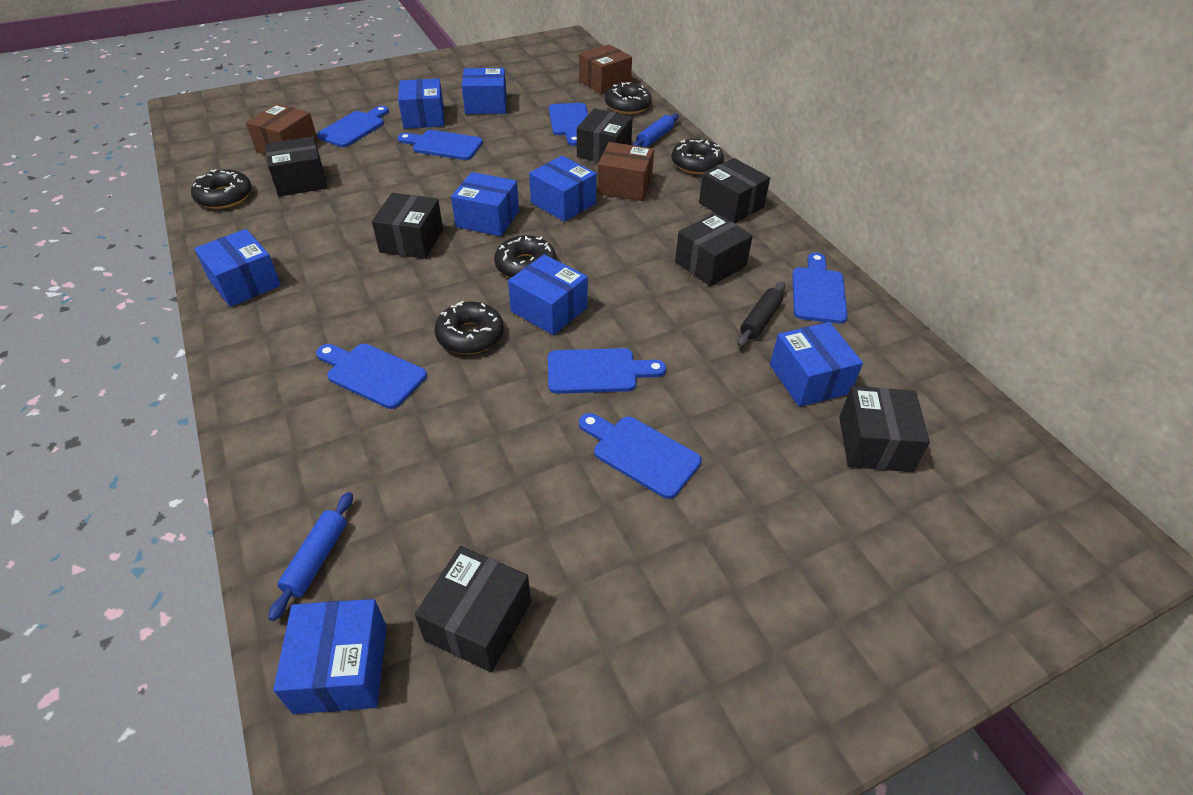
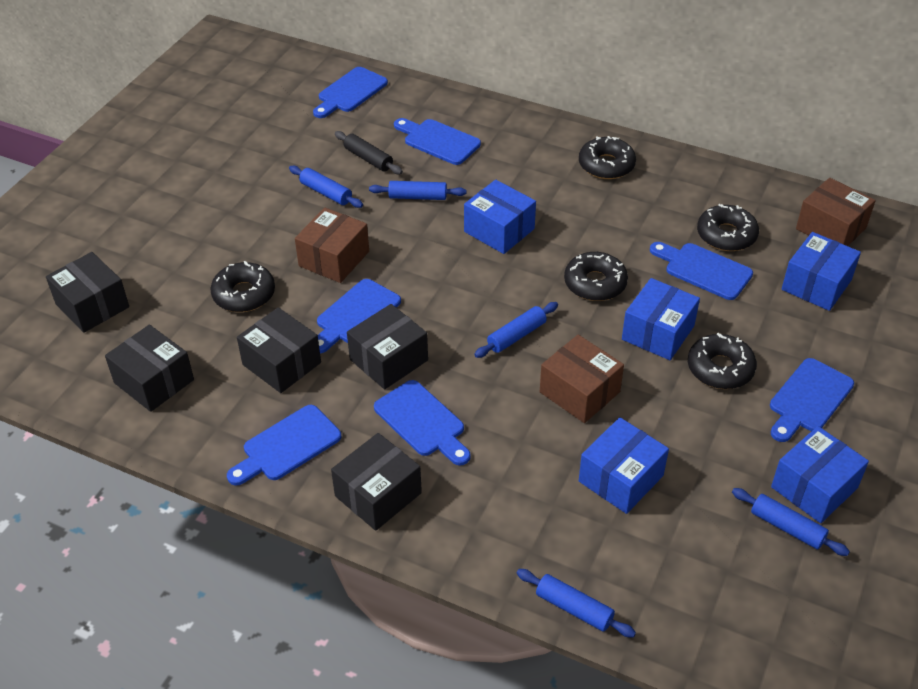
black box: 7 -> 5
blue box: 8 -> 5
blue rolling pin: 2 -> 5

